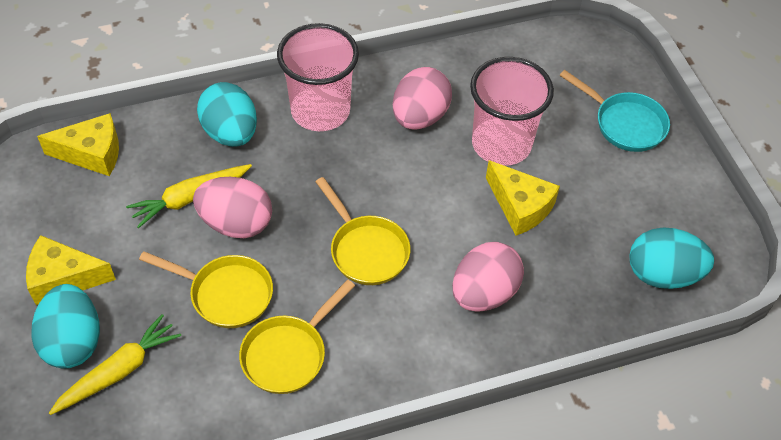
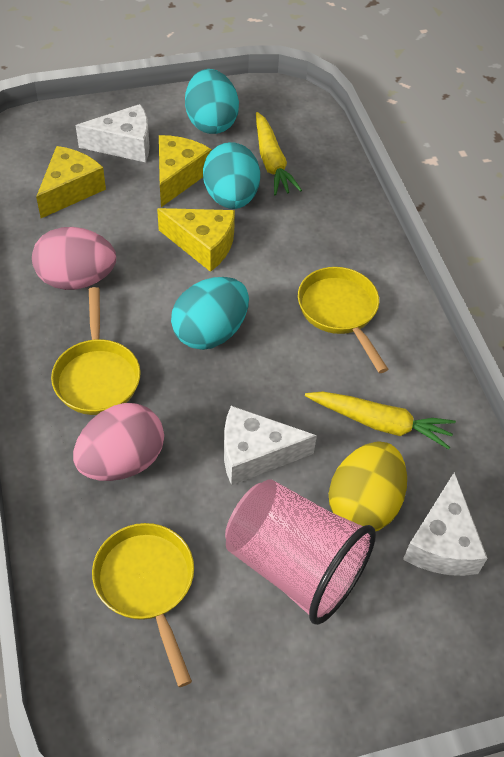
pink cup: 2 -> 1
pink egg: 3 -> 2
turquoise pan: 1 -> 0
white cheese: 0 -> 3
yellow egg: 0 -> 1

